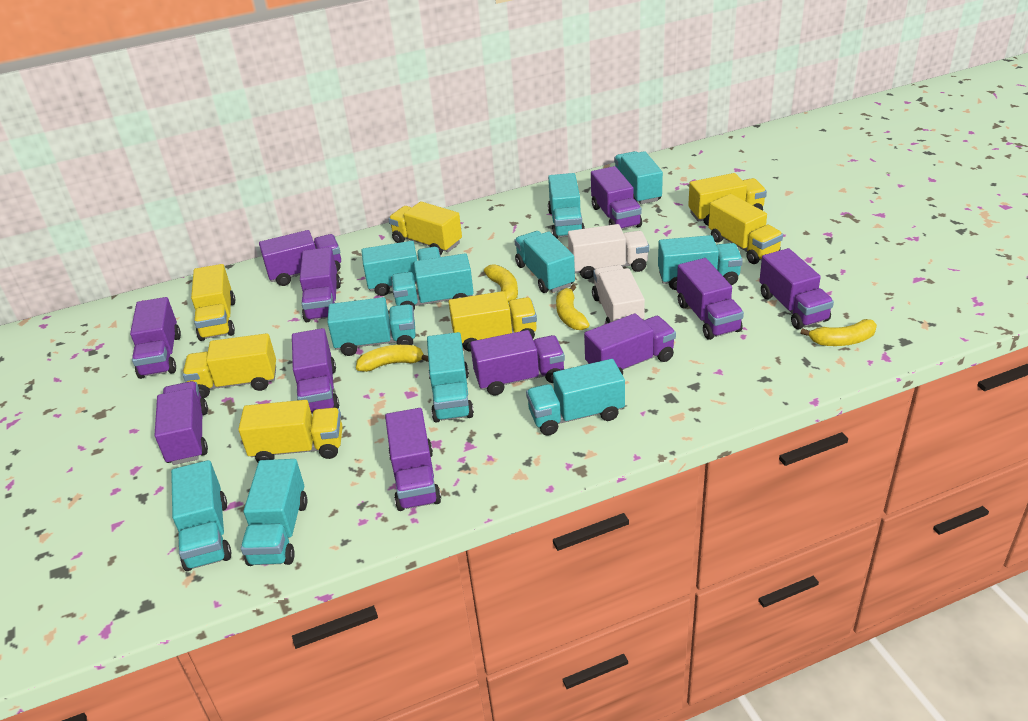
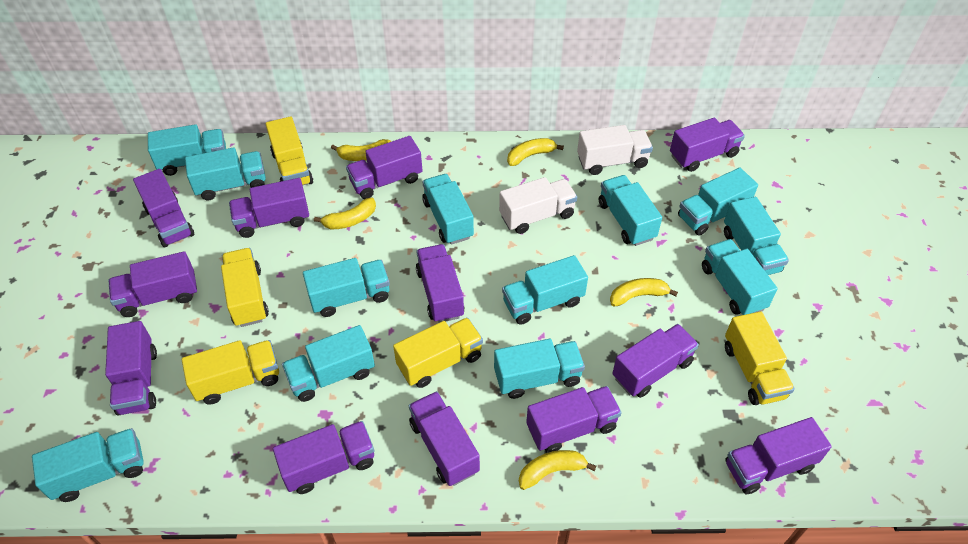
purple truck: 11 -> 12
turquoise truck: 11 -> 12
yellow banana: 4 -> 5
yellow truck: 7 -> 5

